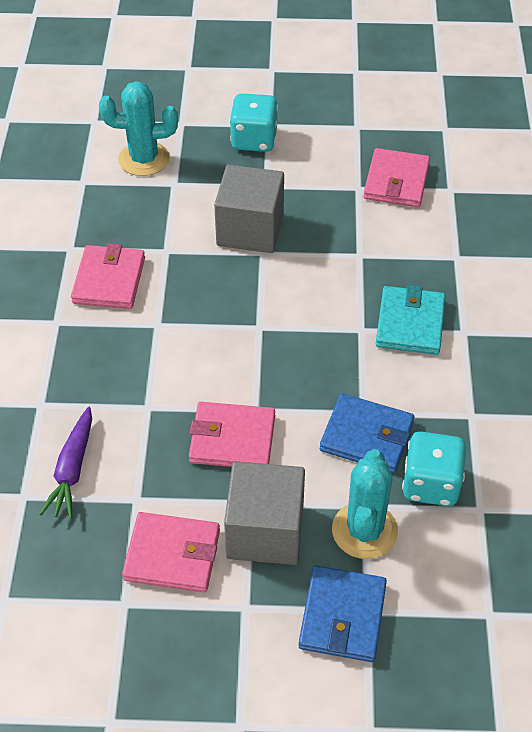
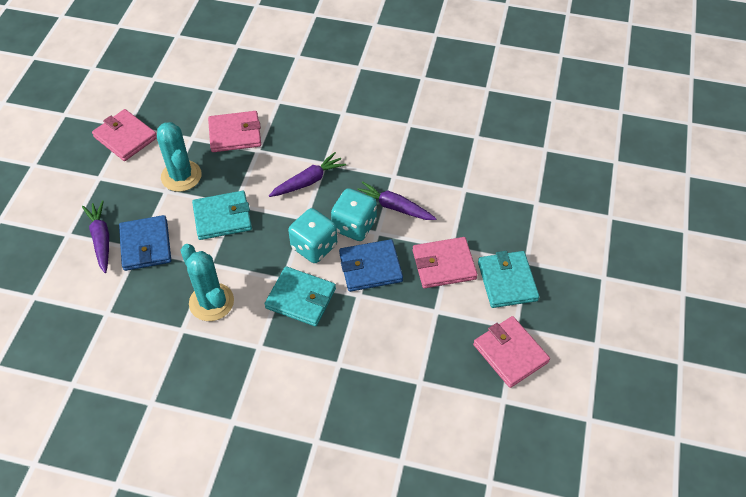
grey cube: 2 -> 0
purple carrot: 1 -> 3
turquoise wallet: 1 -> 3

